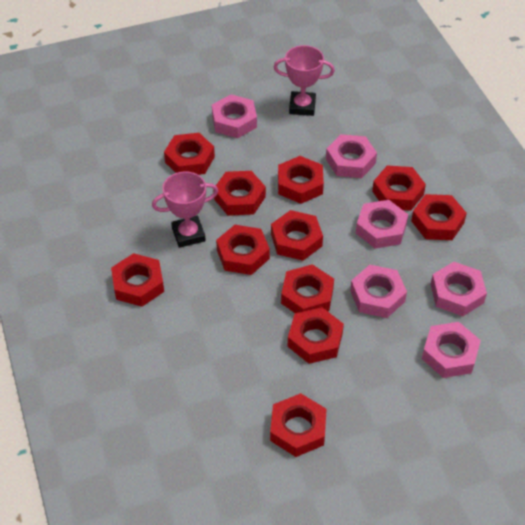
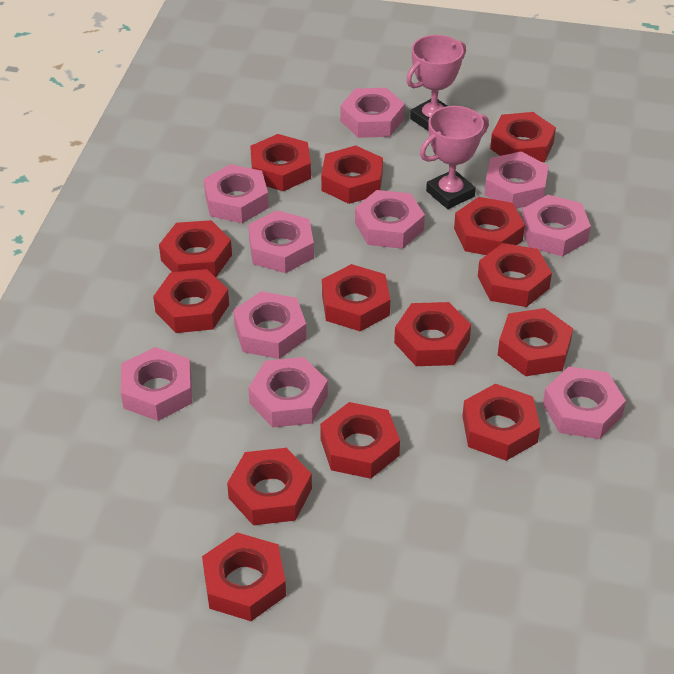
pink nut: 6 -> 10
red nut: 11 -> 14

